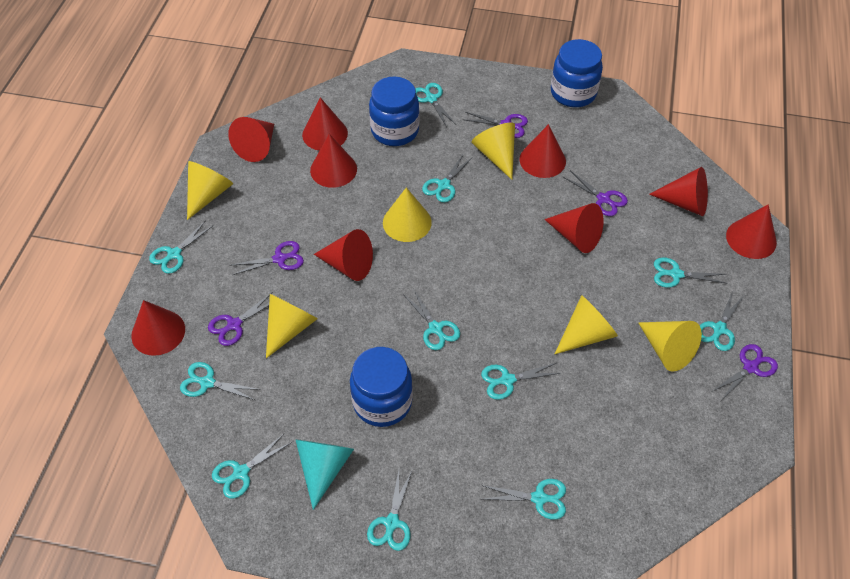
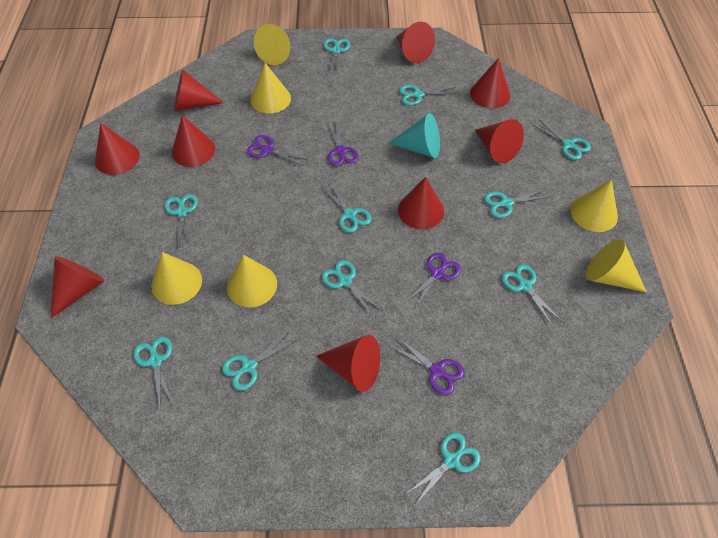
blue jar: 3 -> 0
purple scissors: 5 -> 4

